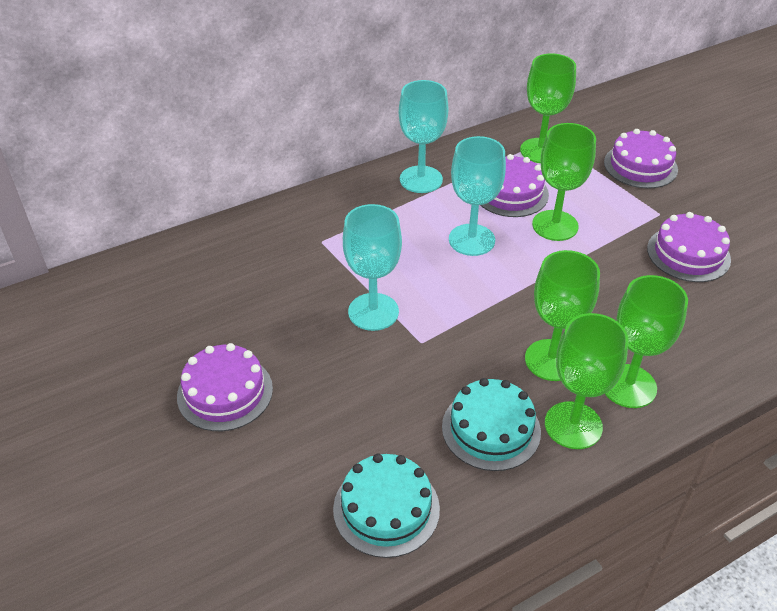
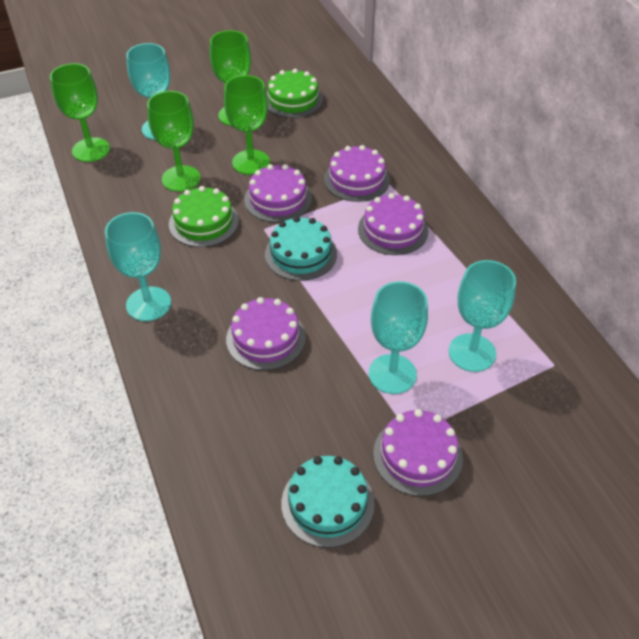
green cake: 0 -> 2
green goblet: 5 -> 4
purple cake: 4 -> 5
turquoise goblet: 3 -> 4

